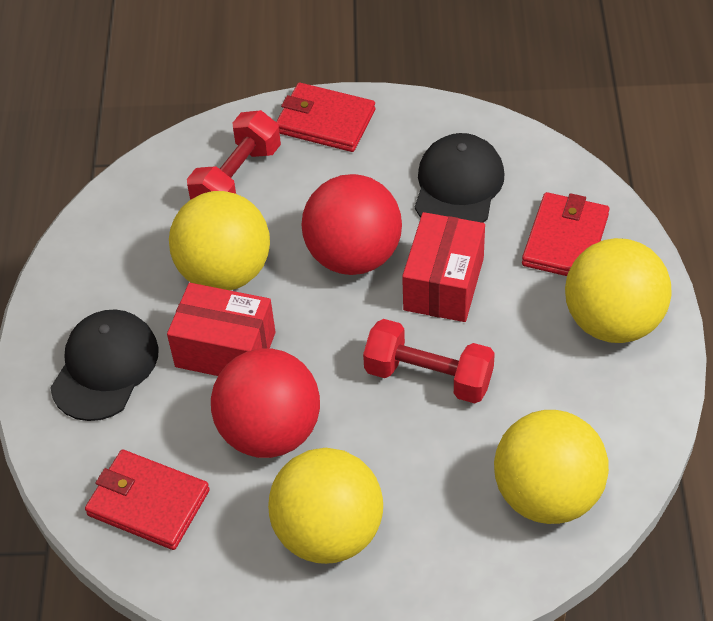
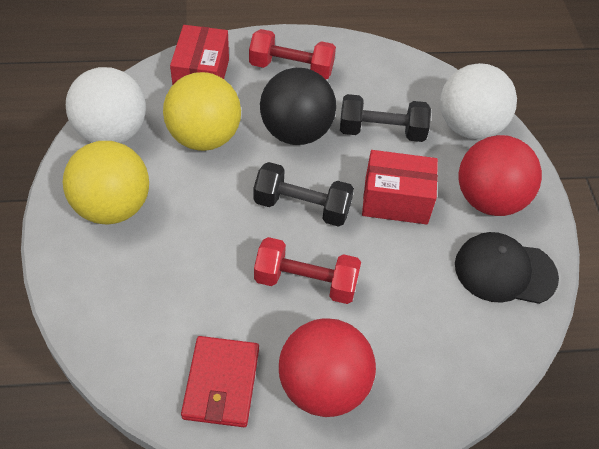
black ball: 0 -> 1
black cap: 2 -> 1
black dumbbell: 0 -> 2
red wallet: 3 -> 1
white ball: 0 -> 2
yellow ball: 4 -> 2

